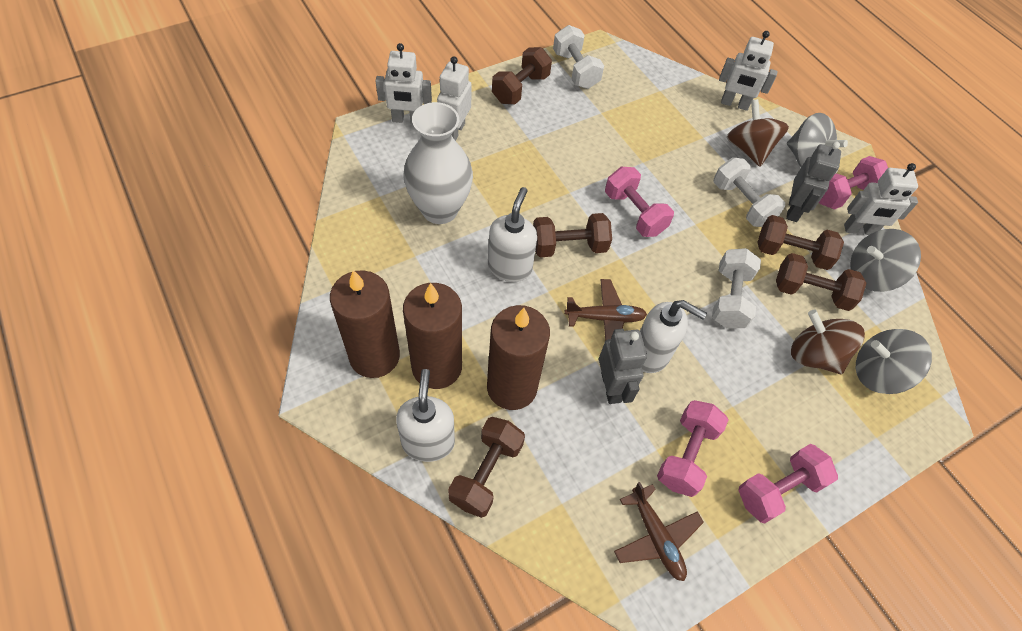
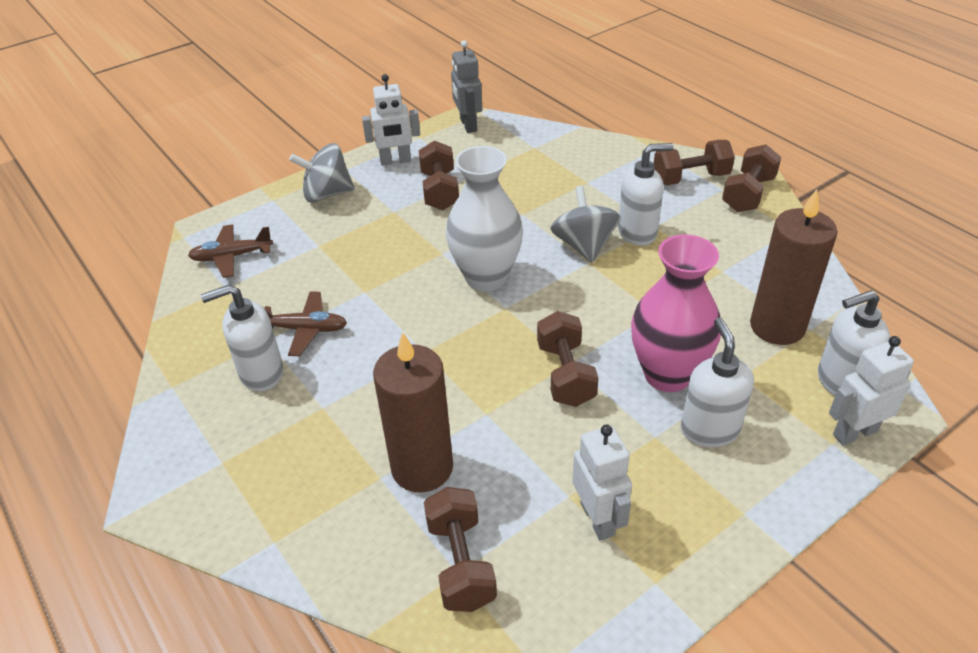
brown candle: 3 -> 2
brown spinning top: 2 -> 0
grey robot: 2 -> 1
grey spinning top: 3 -> 2
pink dumbbell: 4 -> 0
pink vase: 0 -> 1
white dumbbell: 3 -> 0
white robot: 4 -> 3
white soap dispenser: 3 -> 4

